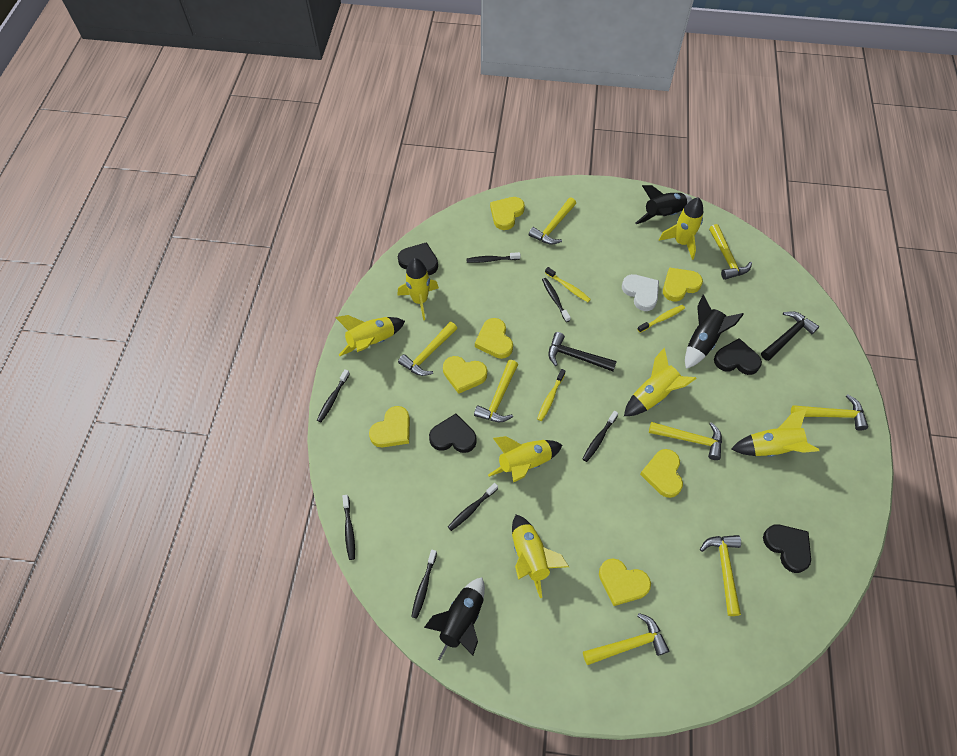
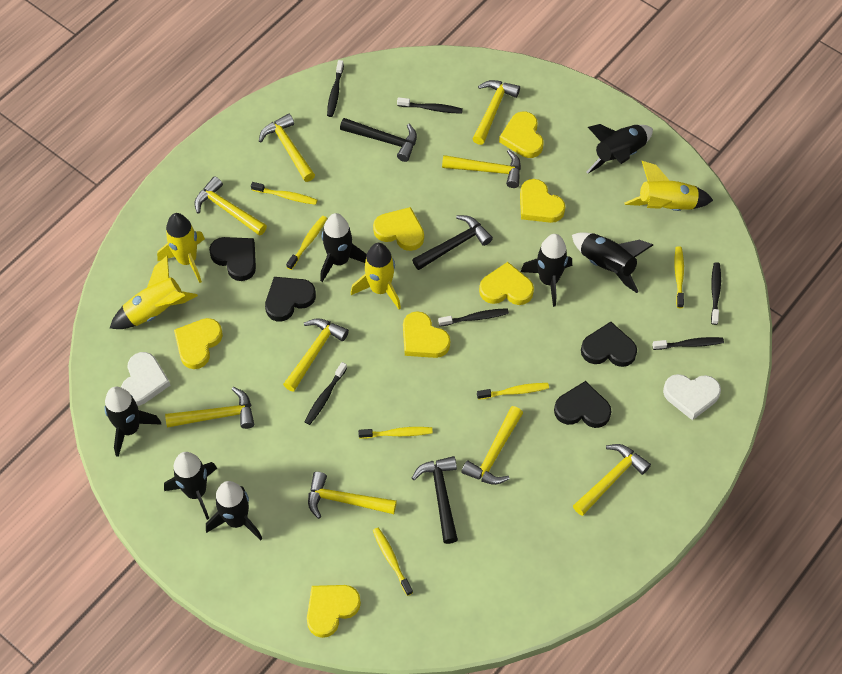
black hammer: 2 -> 3
black rocket: 3 -> 7
black toothbrush: 7 -> 6
white heart: 1 -> 2
yellow hammer: 8 -> 9
yellow rocket: 7 -> 4
yellow toothbrush: 3 -> 6

